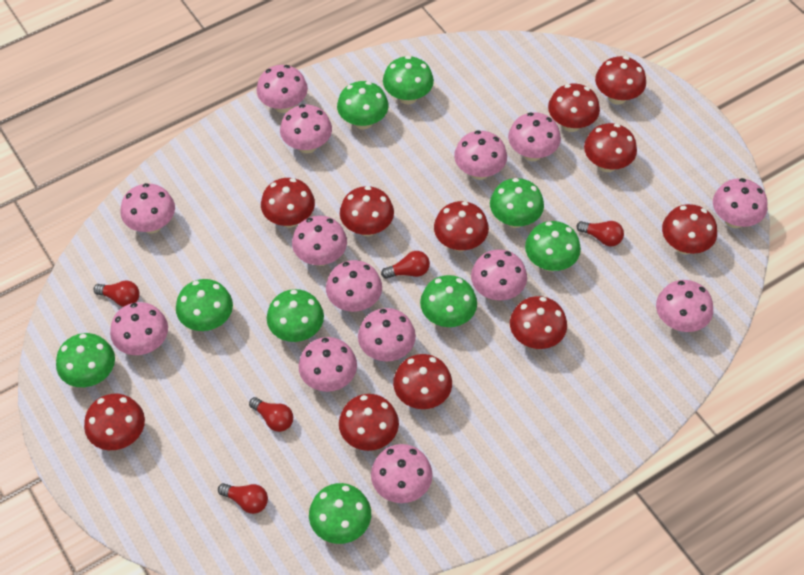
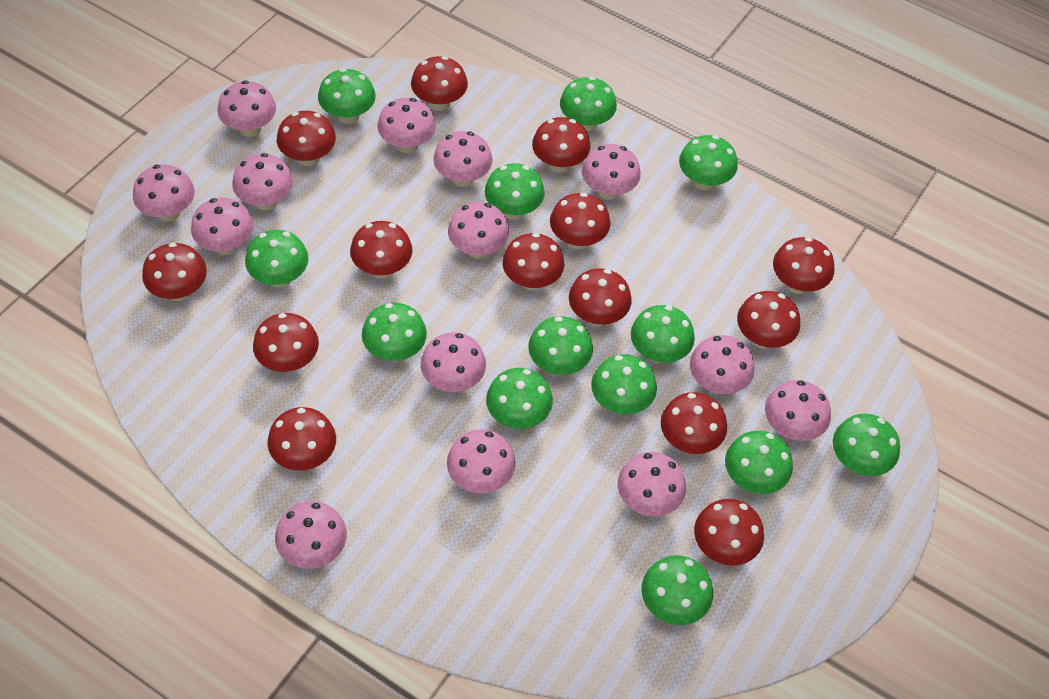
green mushroom: 9 -> 13
red light bulb: 5 -> 0
red mushroom: 11 -> 14

